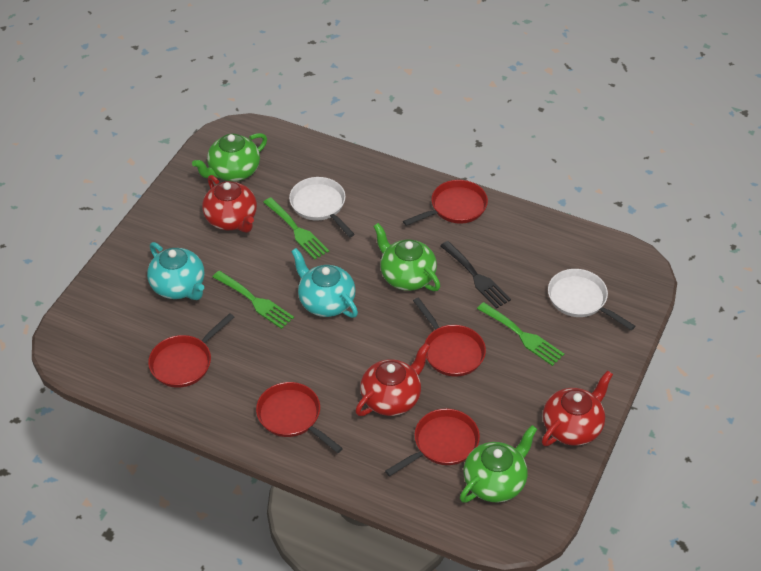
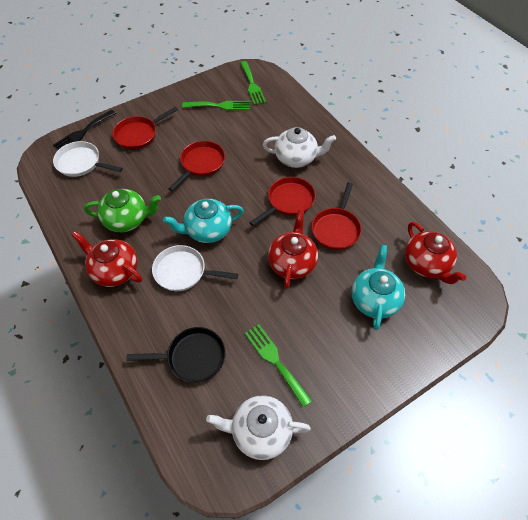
black pan: 0 -> 1
green teapot: 3 -> 1
red pan: 5 -> 4
white teapot: 0 -> 2

